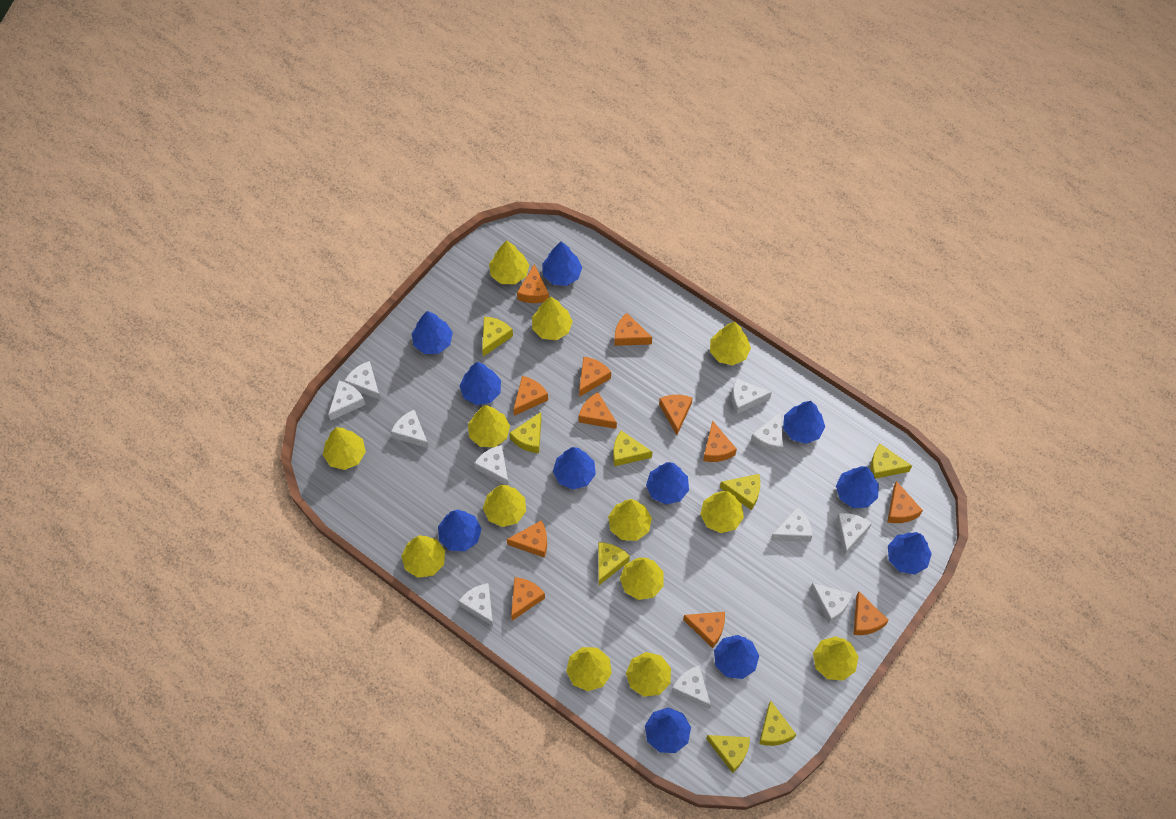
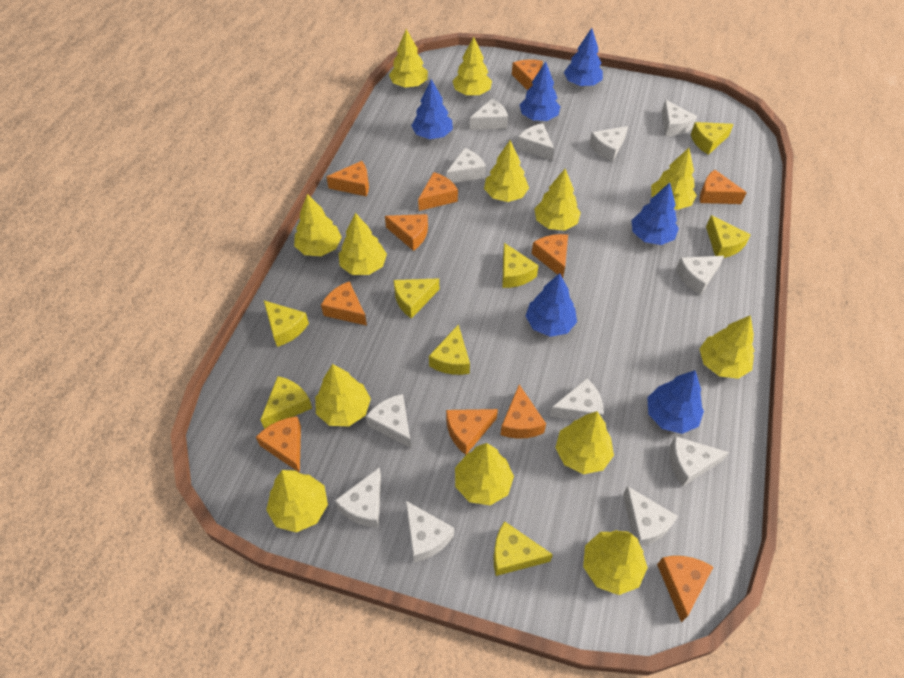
blue tree: 11 -> 6
orange cheese: 12 -> 11
white cheese: 11 -> 12

